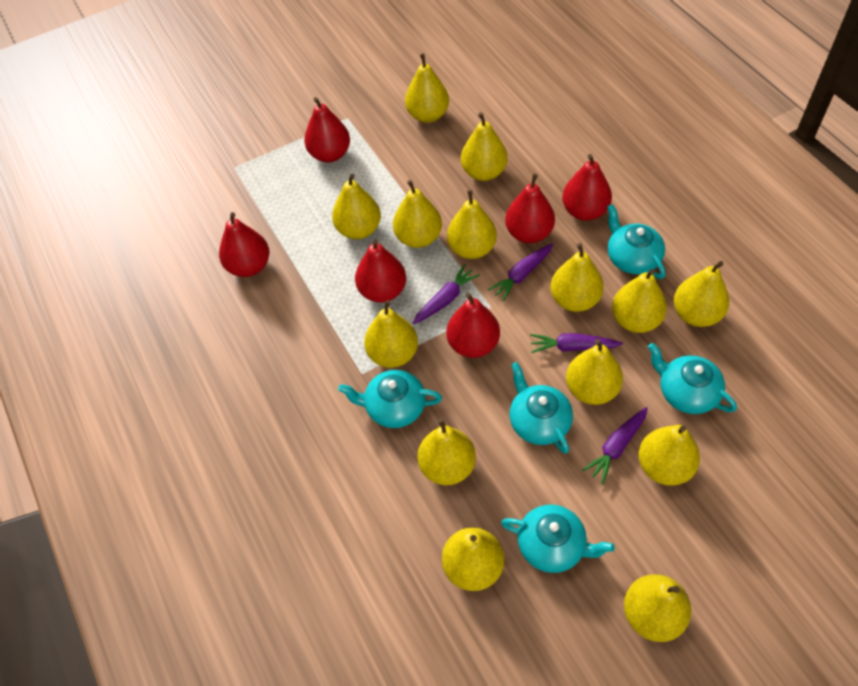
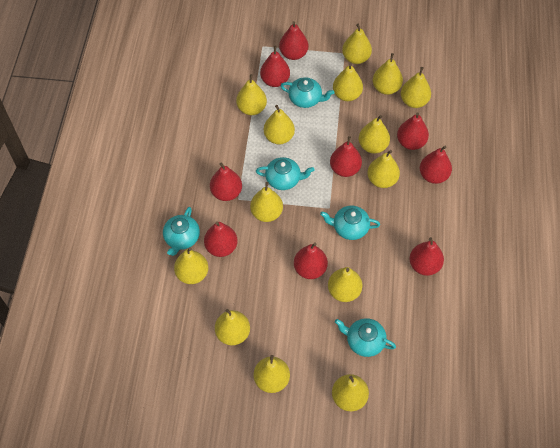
purple carrot: 4 -> 0
red pear: 6 -> 9

